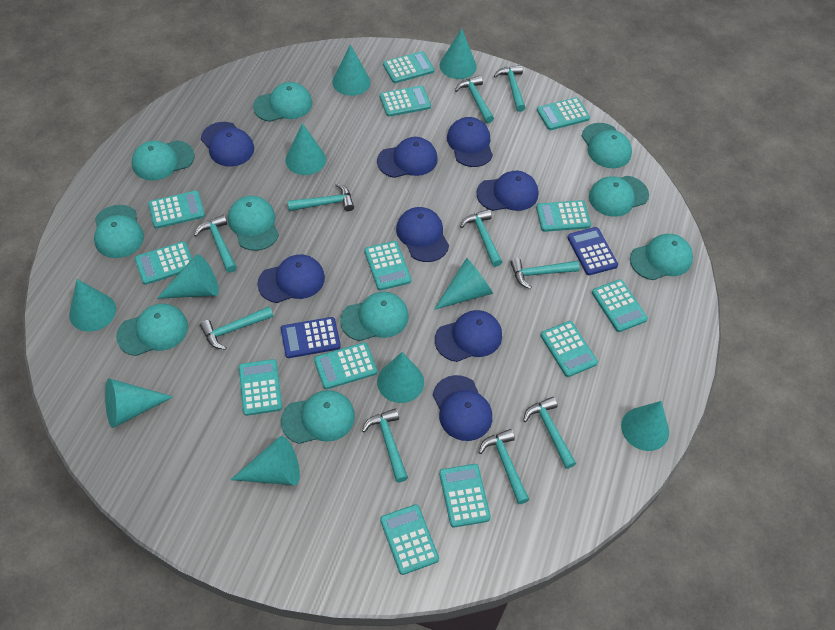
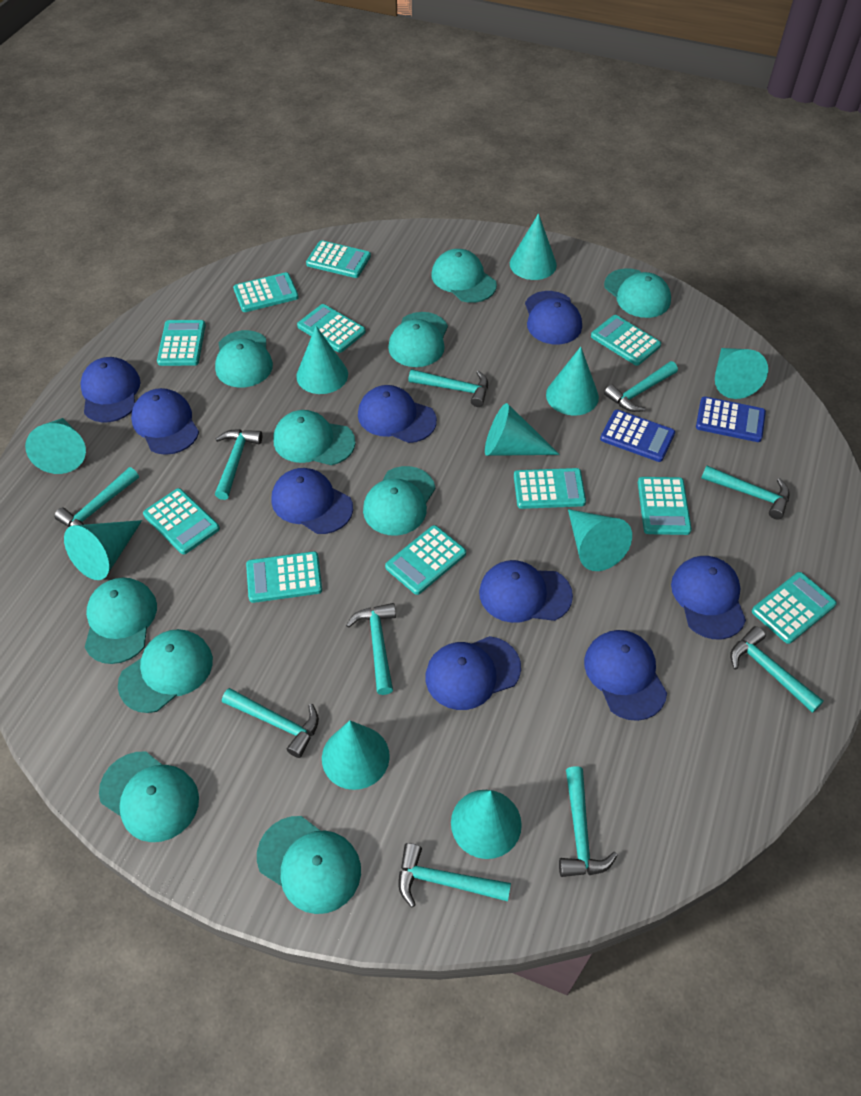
blue cap: 8 -> 9
turquoise calculator: 13 -> 11

